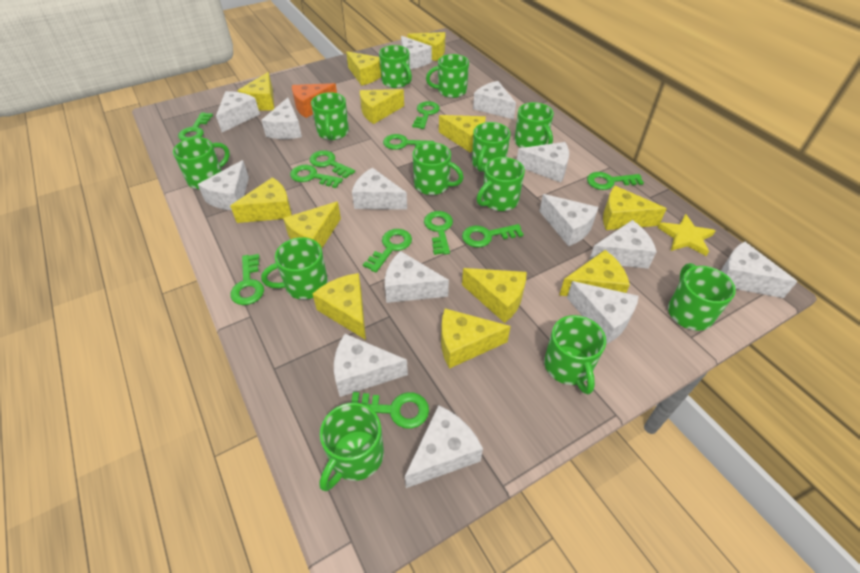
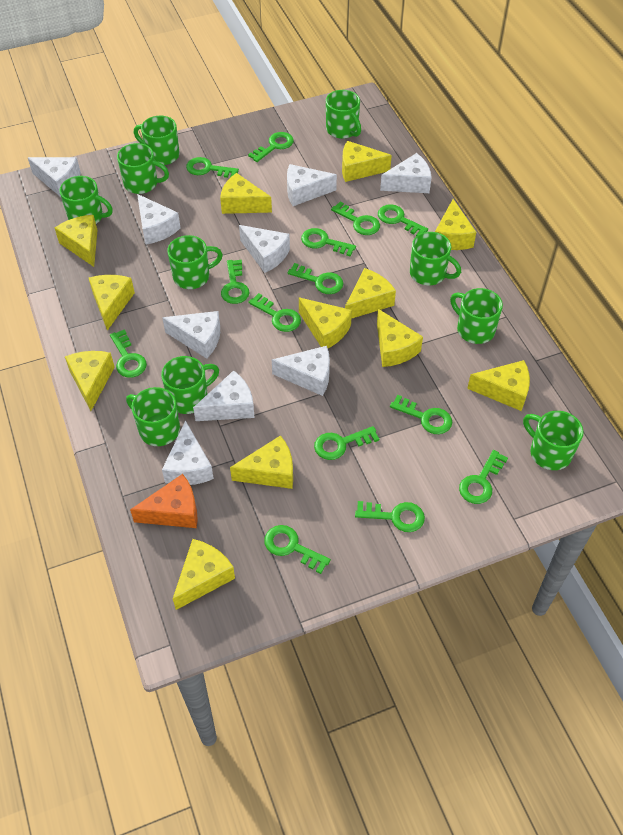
green key: 11 -> 14
green mug: 12 -> 10
white cheese: 14 -> 9
yellow star: 1 -> 0

